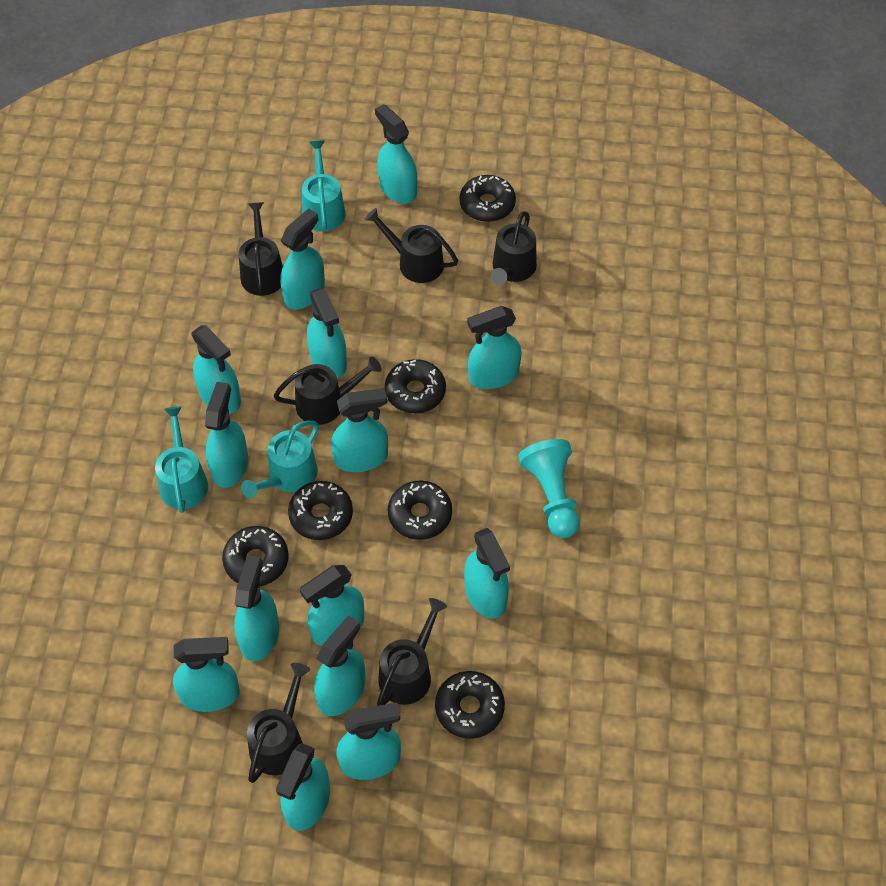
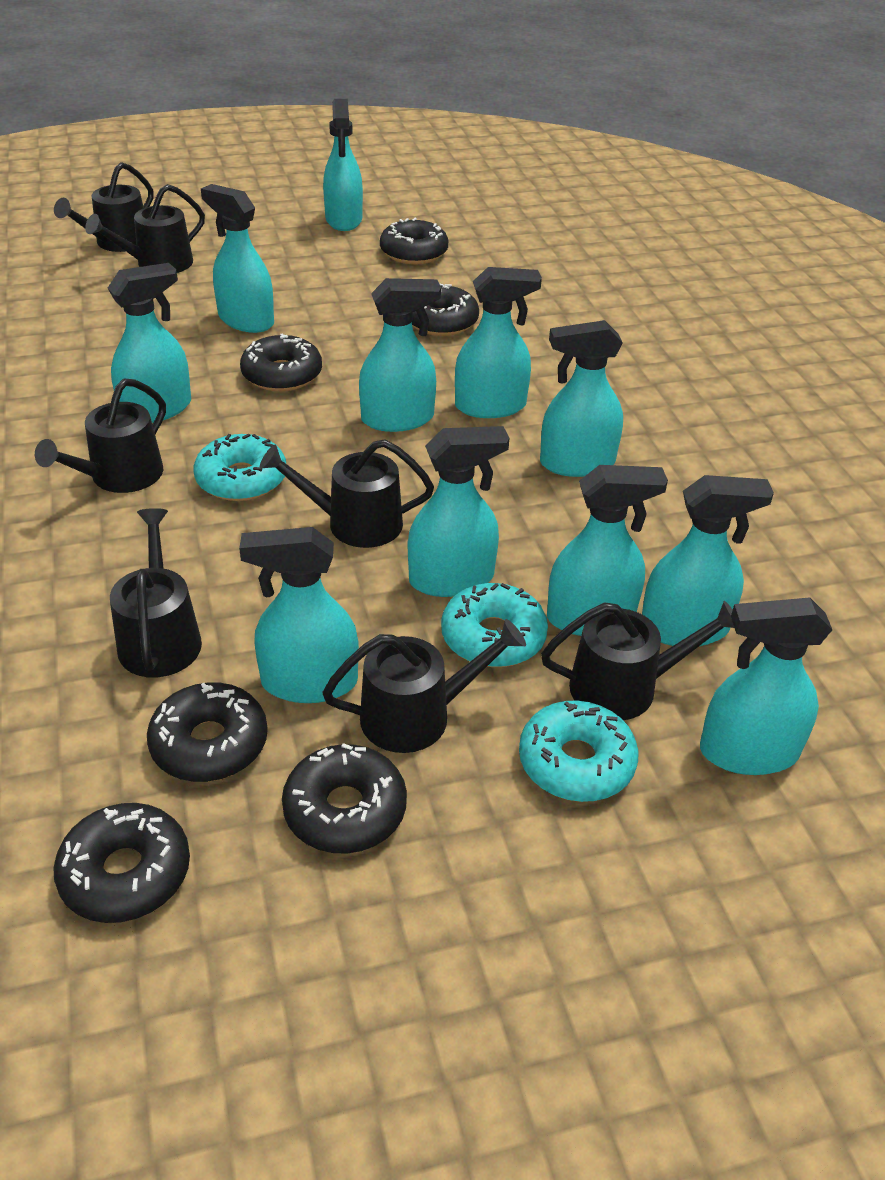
black watering can: 6 -> 7
turquoise donut: 0 -> 3
turquoise pawn: 1 -> 0
turquoise spray bottle: 14 -> 11
turquoise watering can: 3 -> 0

